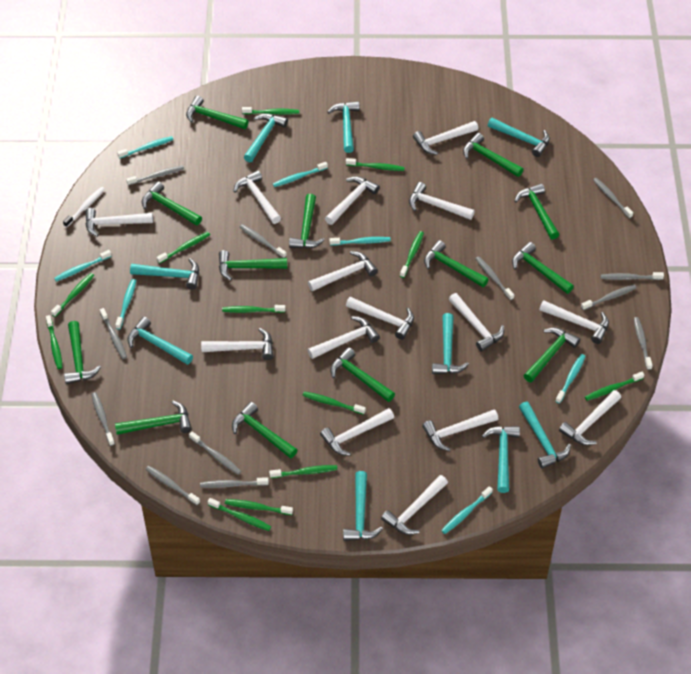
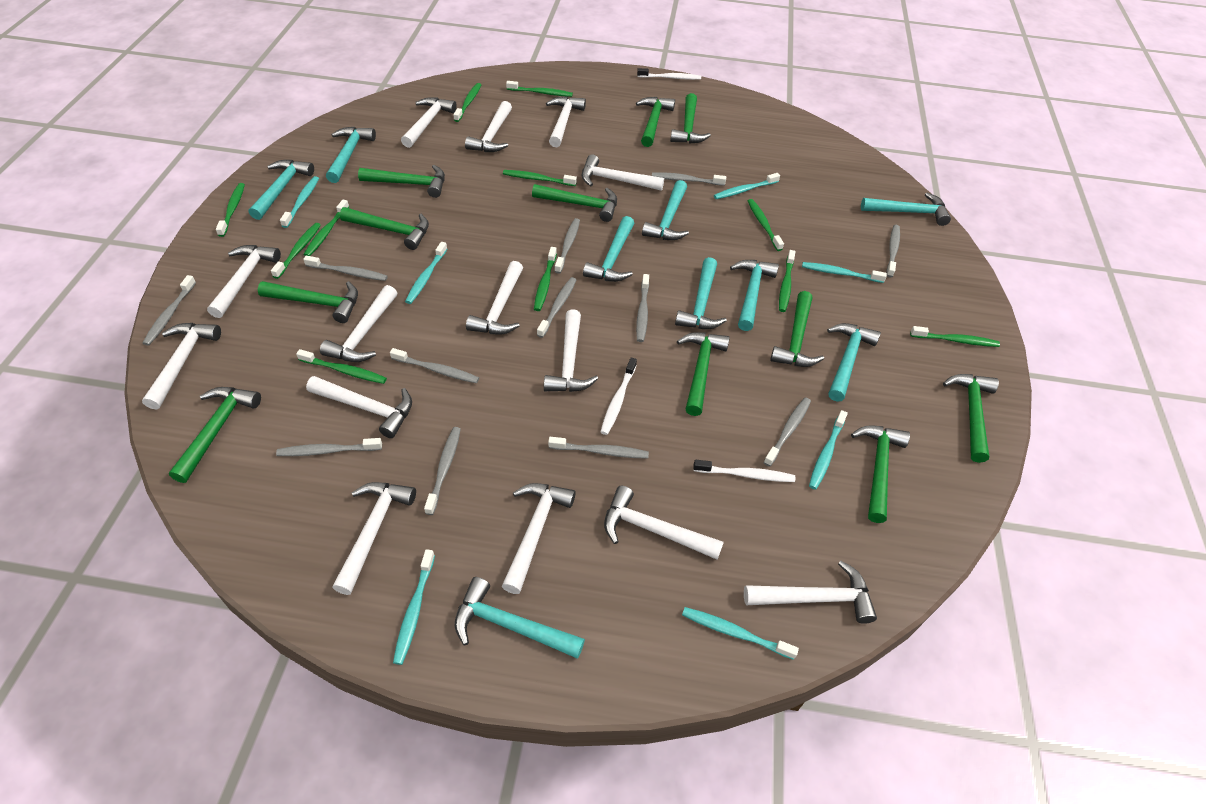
green hammer: 13 -> 11
green toothbrush: 12 -> 11
white hammer: 15 -> 14
white toothbrush: 1 -> 3

